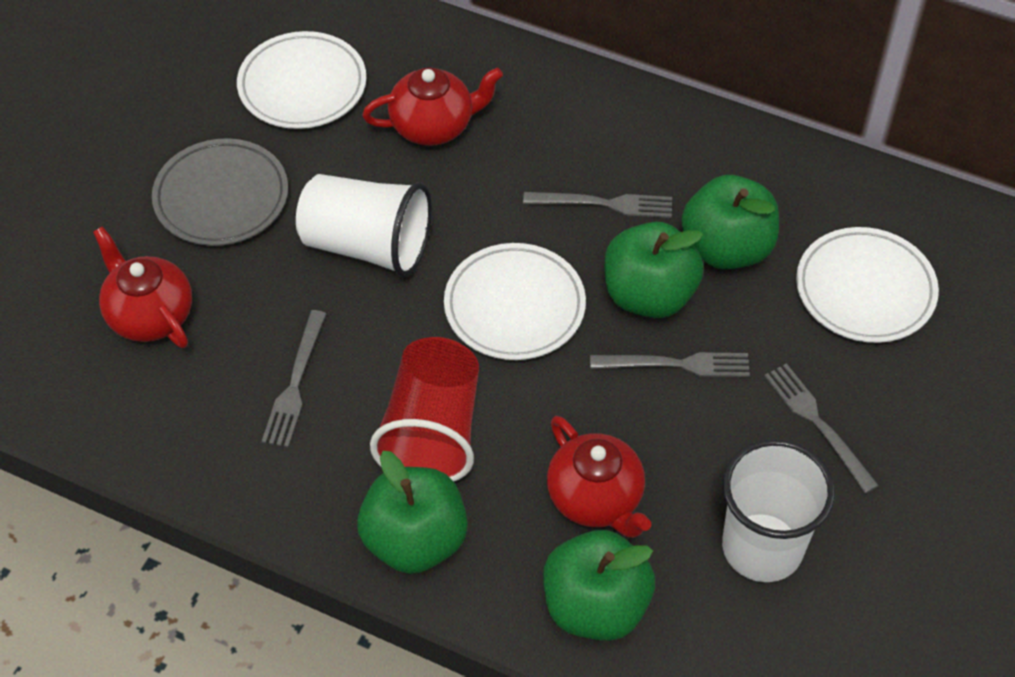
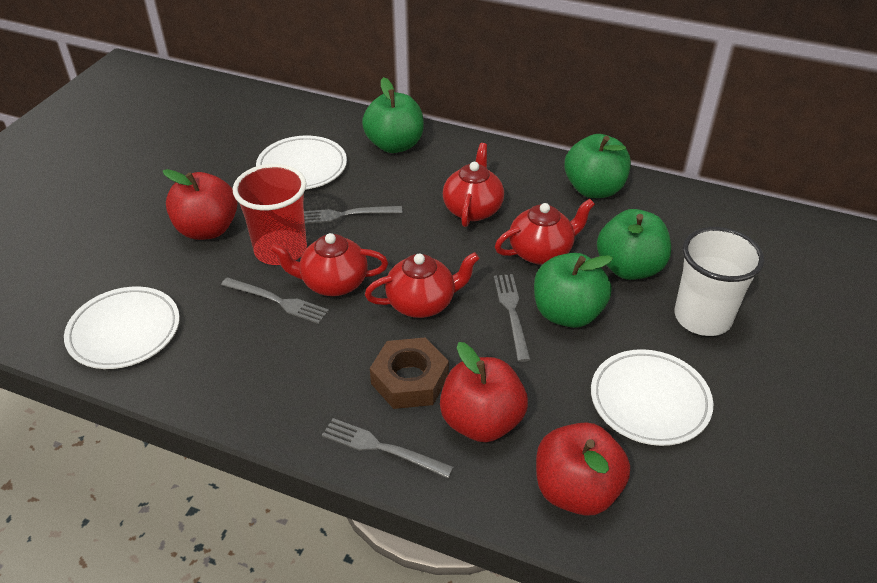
brown nut: 0 -> 1
grey plate: 1 -> 0
red apple: 0 -> 3
red teapot: 3 -> 4
white cup: 2 -> 1

